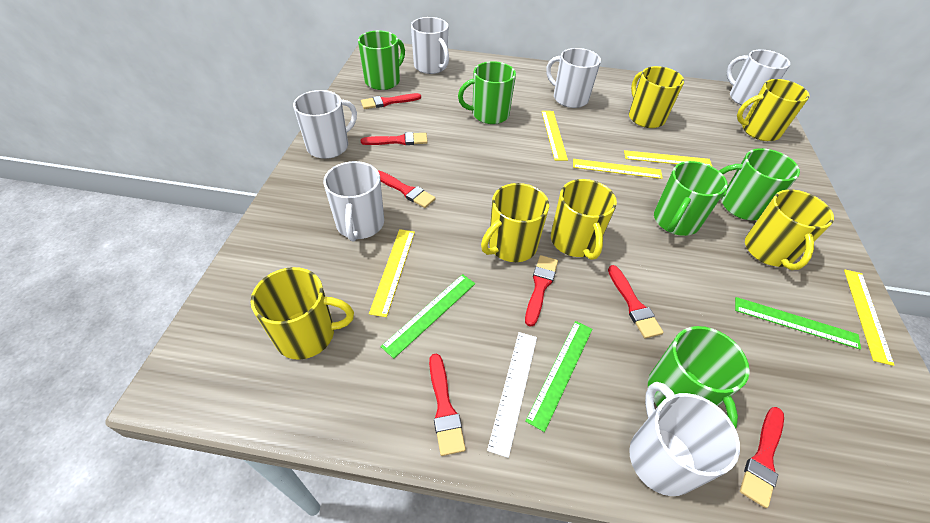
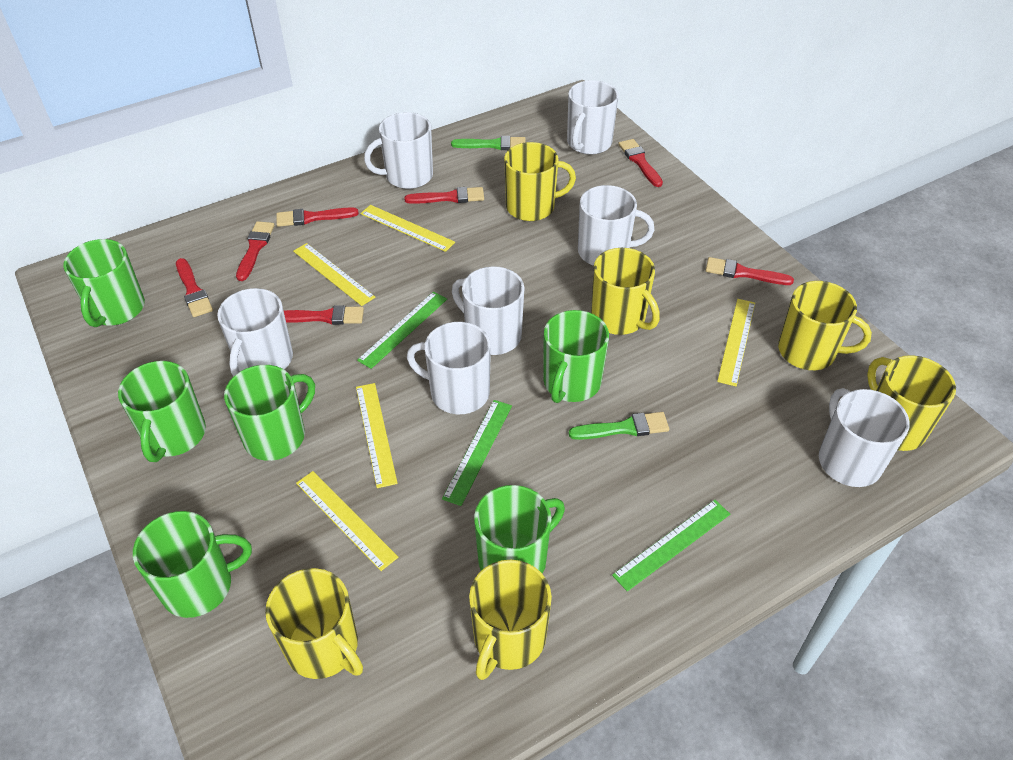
green brush: 0 -> 2
green mug: 5 -> 6
white mug: 6 -> 7
white ruler: 1 -> 0

